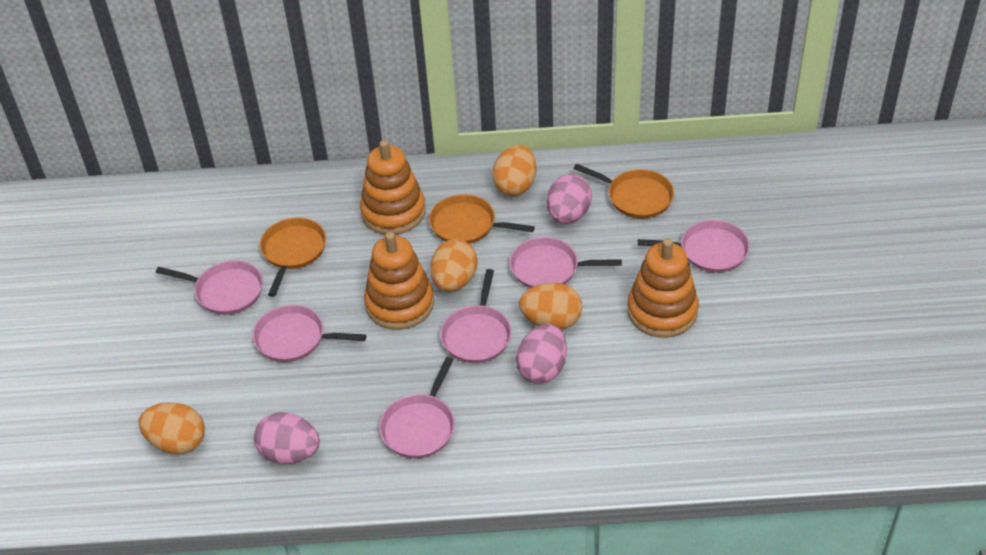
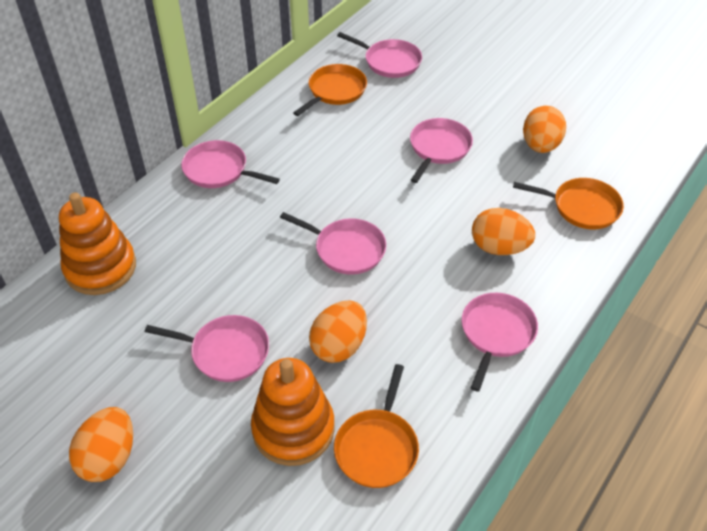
orange stacking toy: 3 -> 2
pink egg: 3 -> 0

